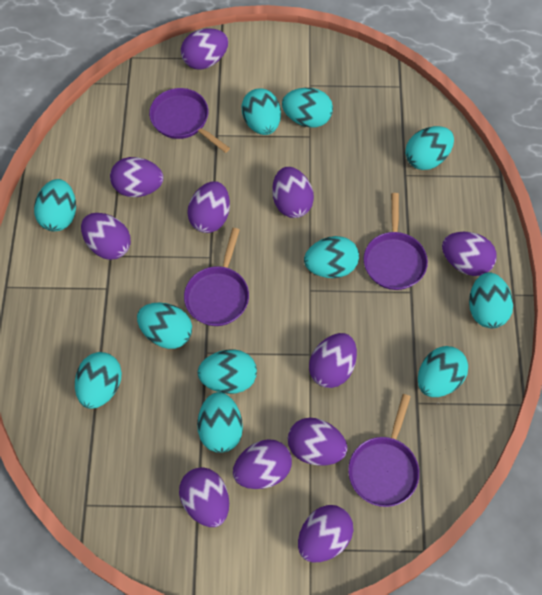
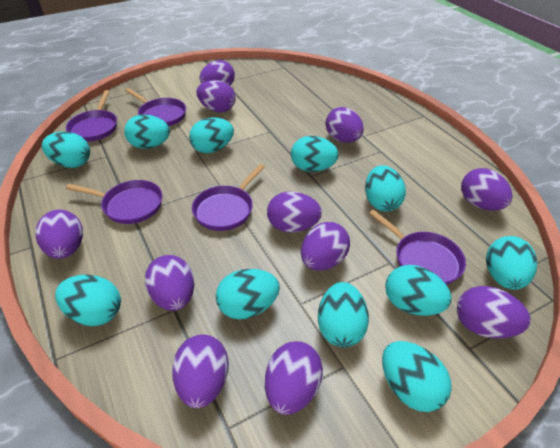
purple pan: 4 -> 5

